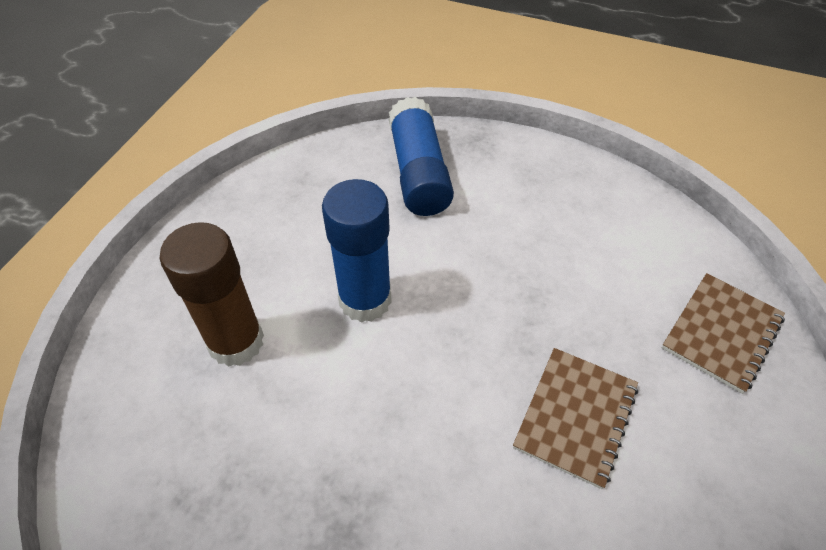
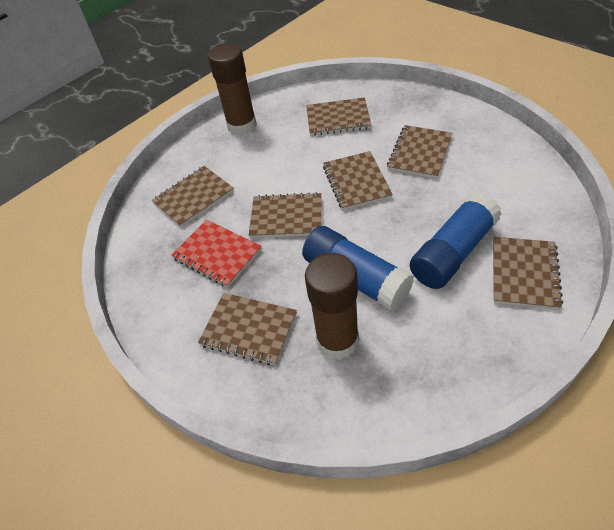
brown glue stick: 1 -> 2
brown notebook: 2 -> 7
red notebook: 0 -> 1

